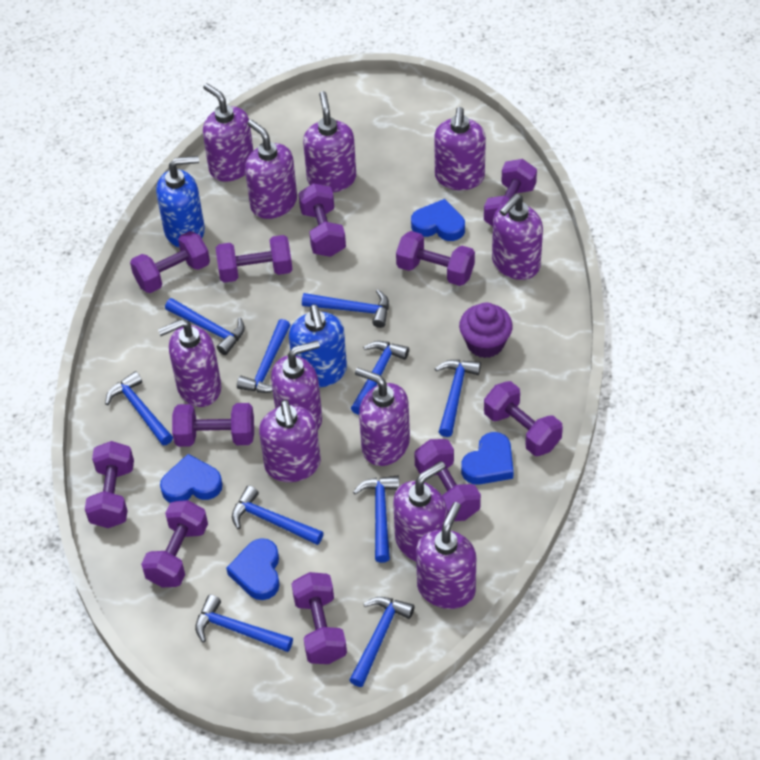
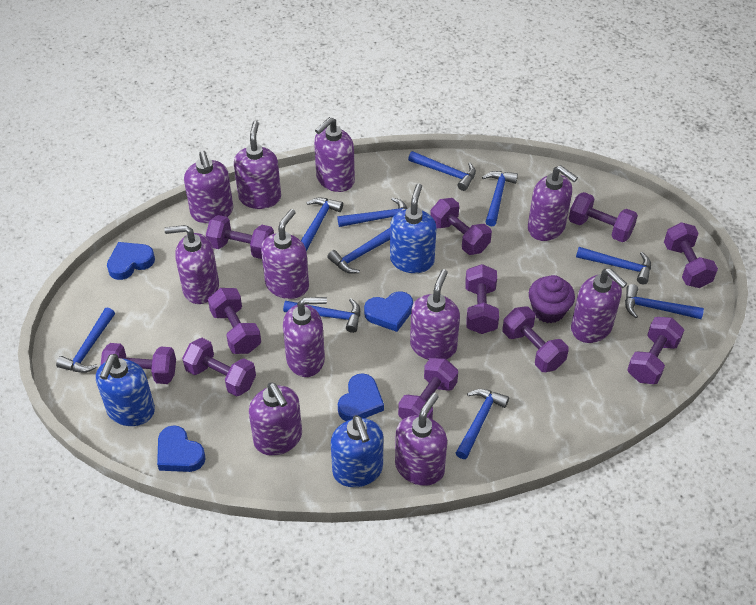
blue soap dispenser: 2 -> 3

